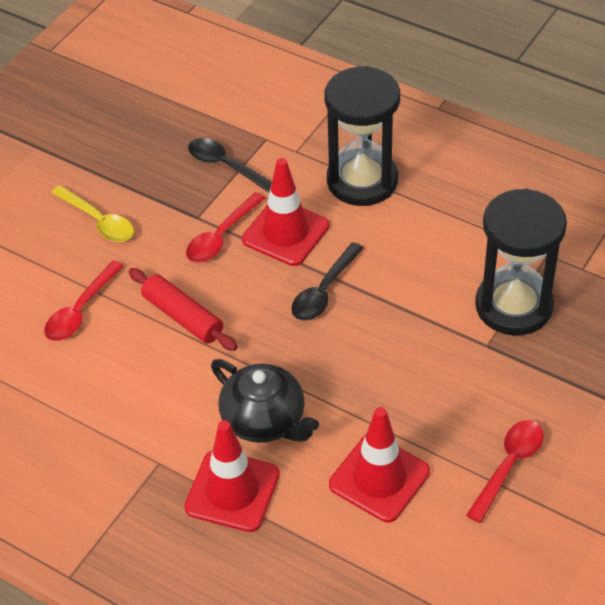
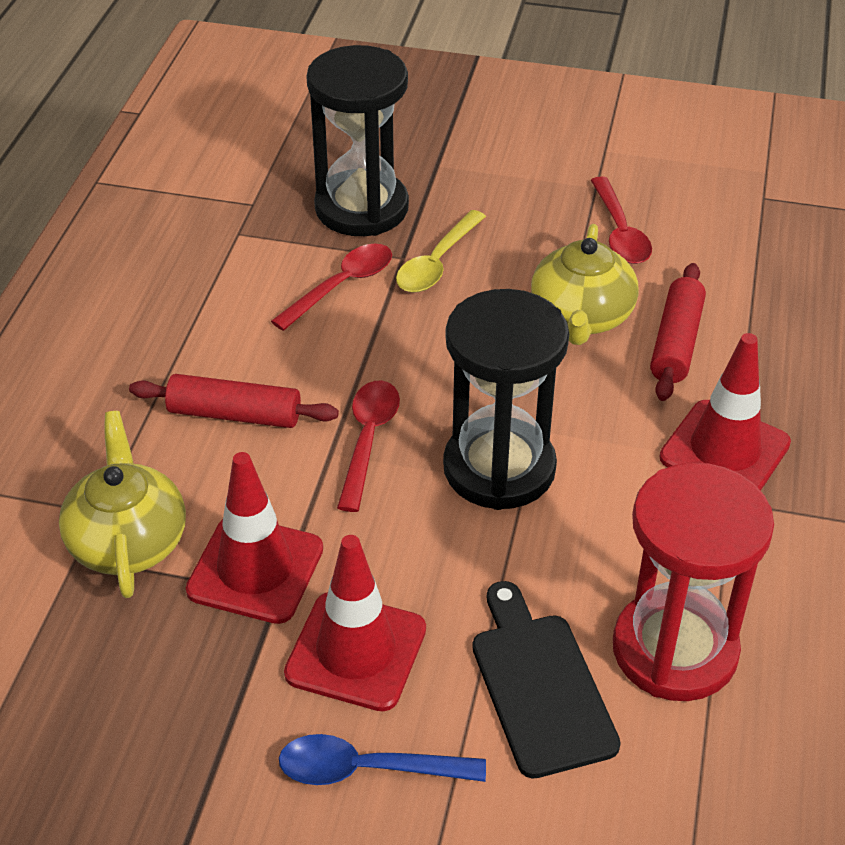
black cutting board: 0 -> 1
black spoon: 2 -> 0
black teapot: 1 -> 0
blue spoon: 0 -> 1
red hourglass: 0 -> 1
red rolling pin: 1 -> 2
yellow teapot: 0 -> 2

